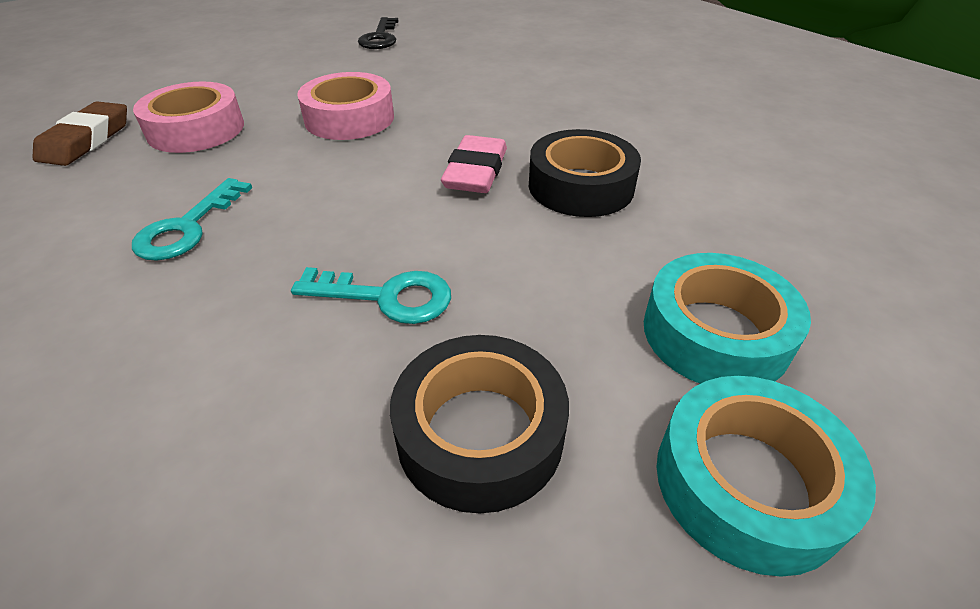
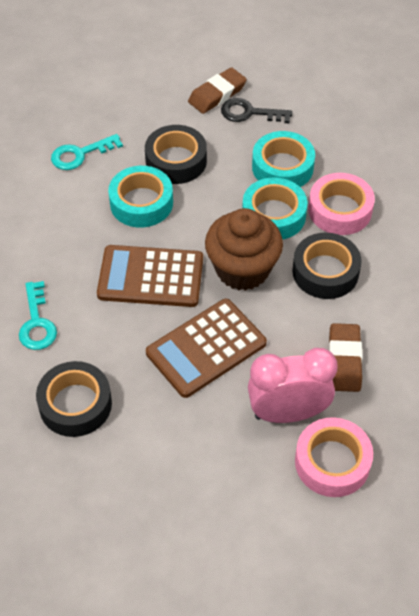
black tape: 2 -> 3
brown calculator: 0 -> 2
brown cupcake: 0 -> 1
brown eraser: 1 -> 2
pink clock: 0 -> 1
pink eraser: 1 -> 0
turquoise tape: 2 -> 3

